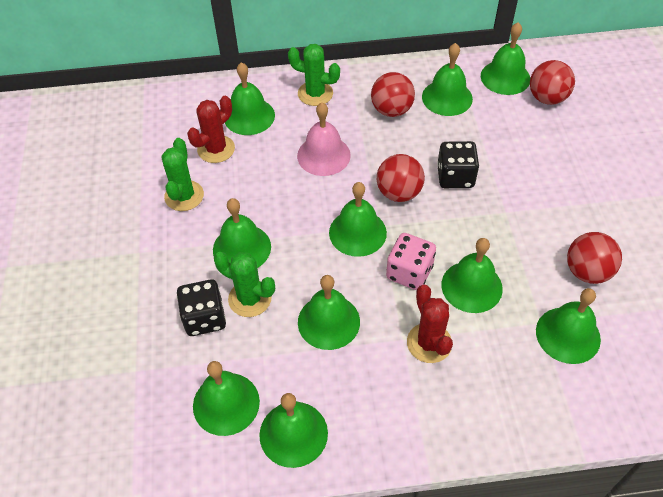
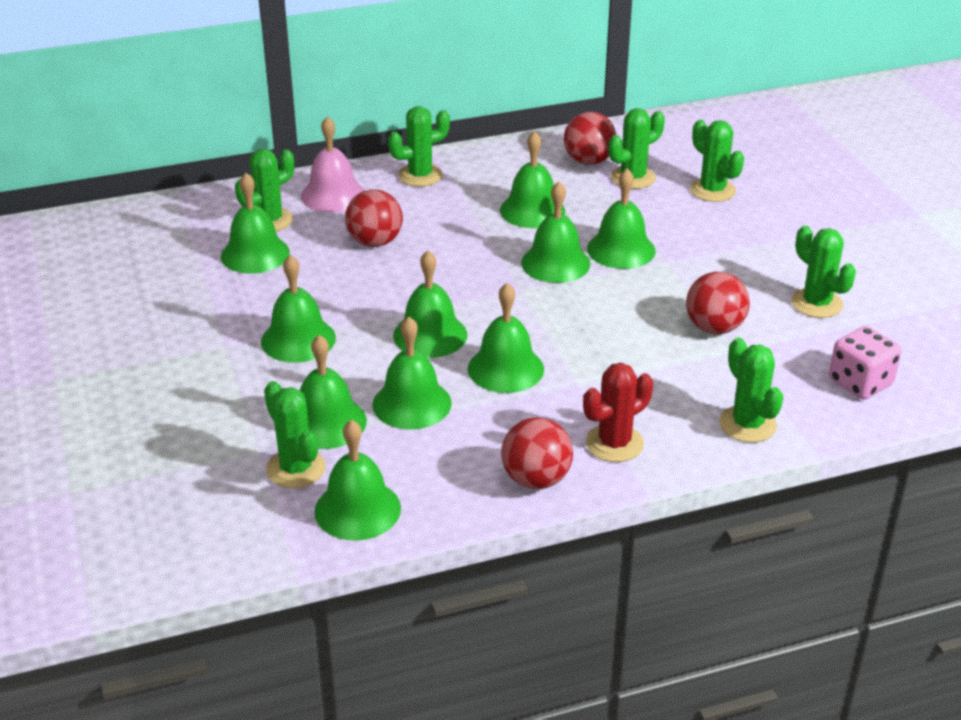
black dice: 2 -> 0
green cactus: 3 -> 7
red cactus: 2 -> 1

